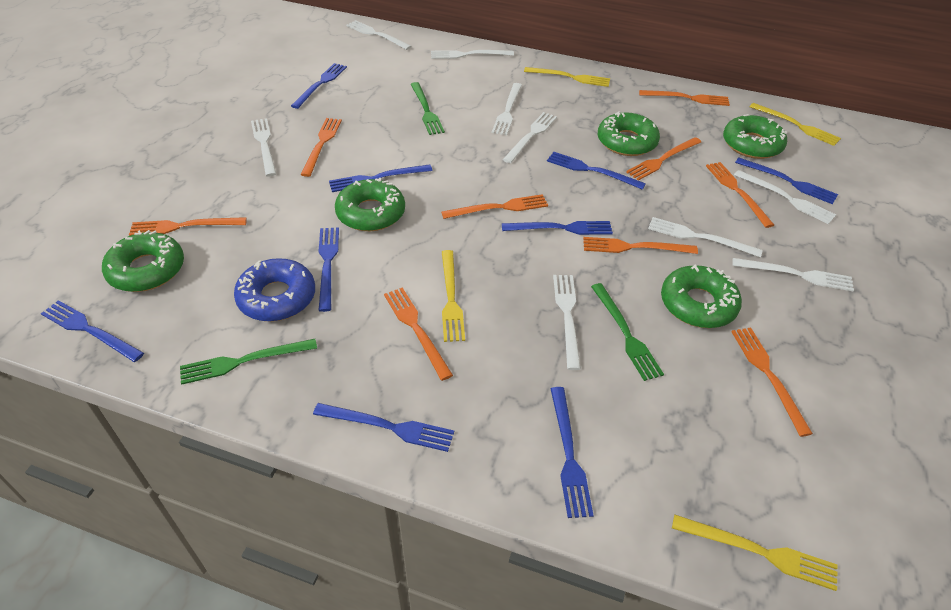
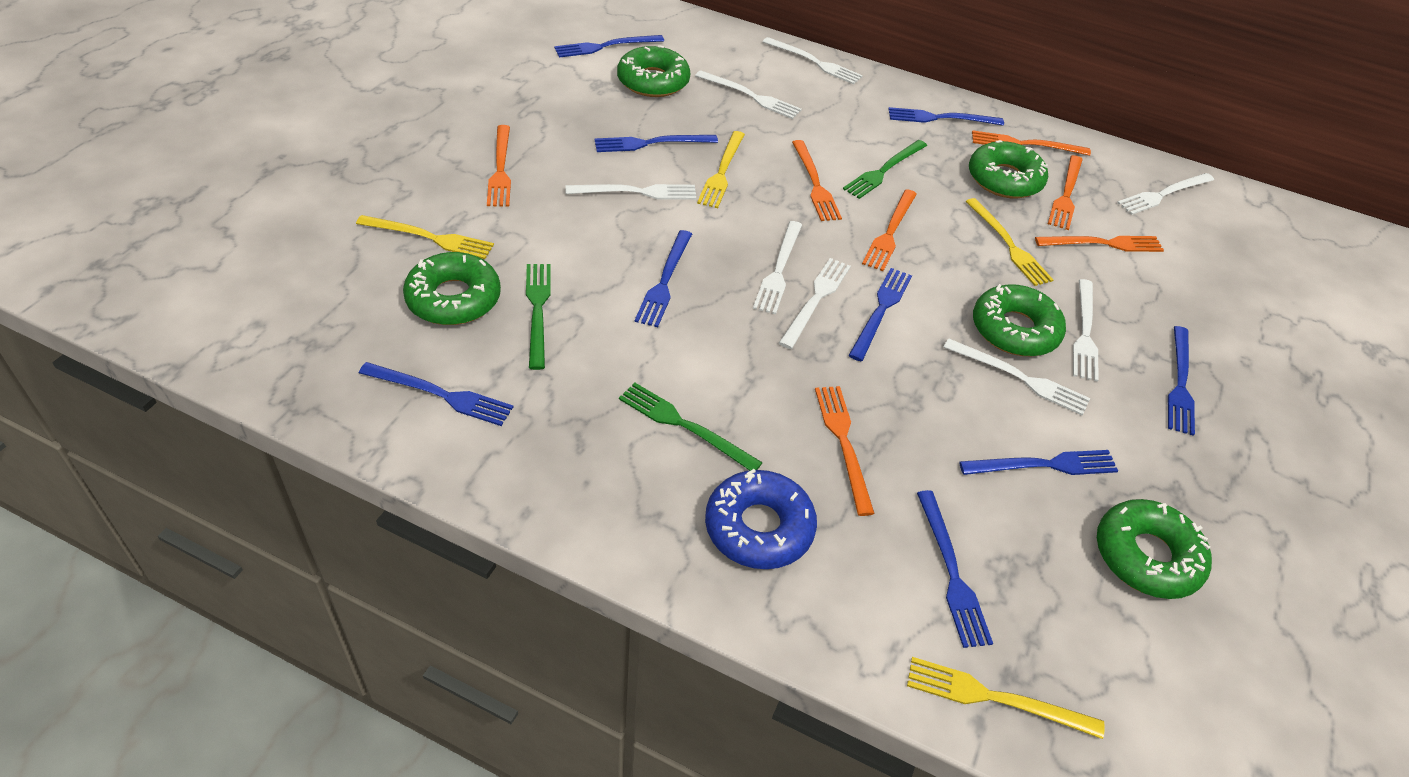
orange fork: 9 -> 7
white fork: 9 -> 8

